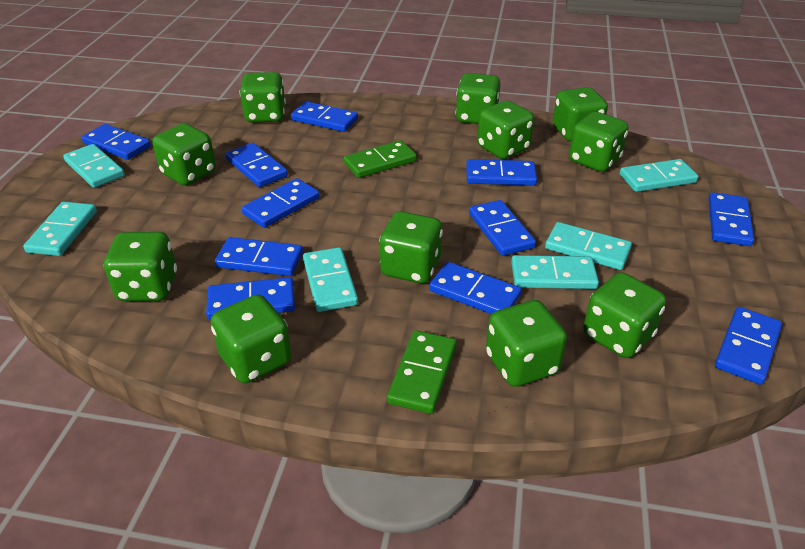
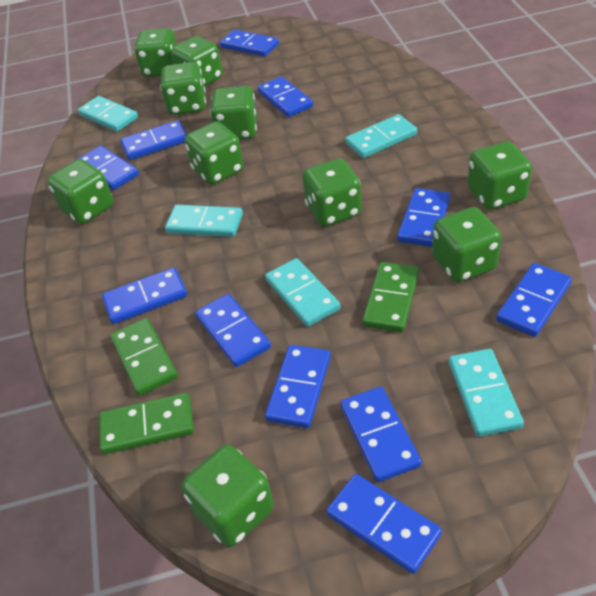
green dice: 11 -> 10
green domino: 2 -> 3
turquoise domino: 6 -> 5

